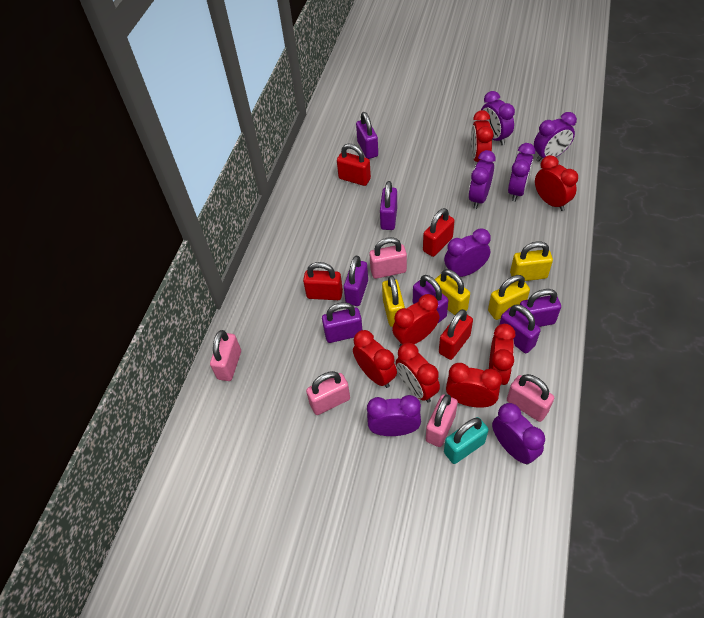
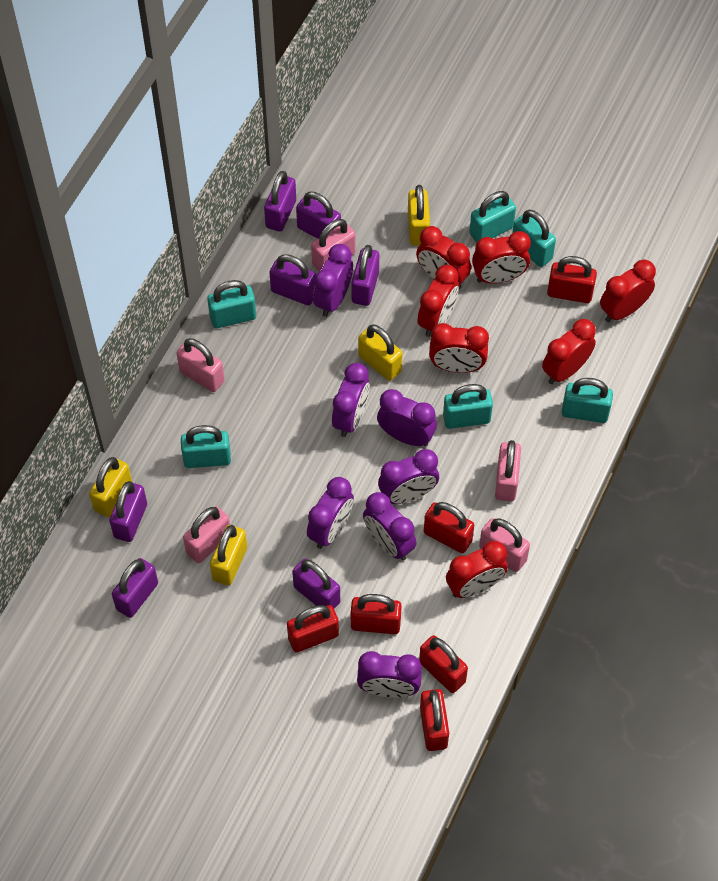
red padlock: 4 -> 6
turquoise padlock: 1 -> 6

